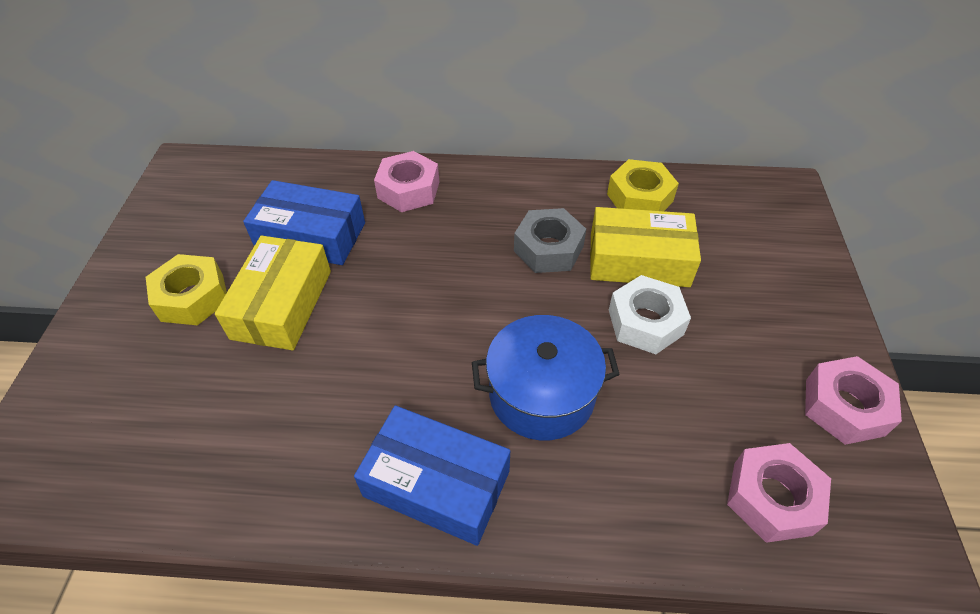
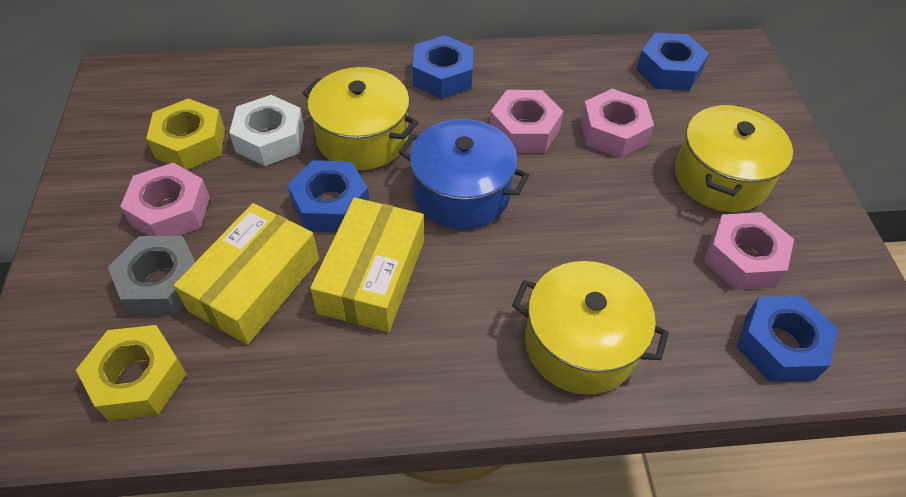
blue box: 2 -> 0
blue nut: 0 -> 4
pink nut: 3 -> 4
yellow pot: 0 -> 3

